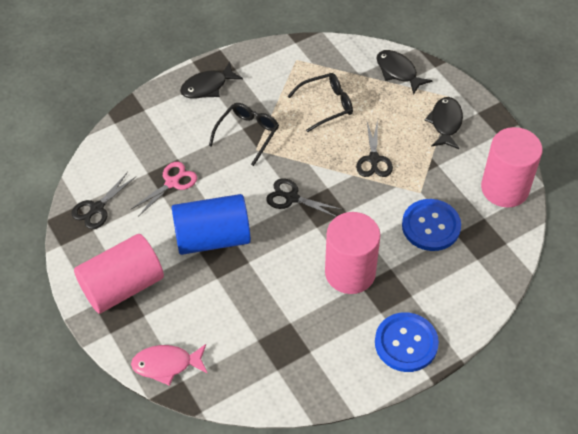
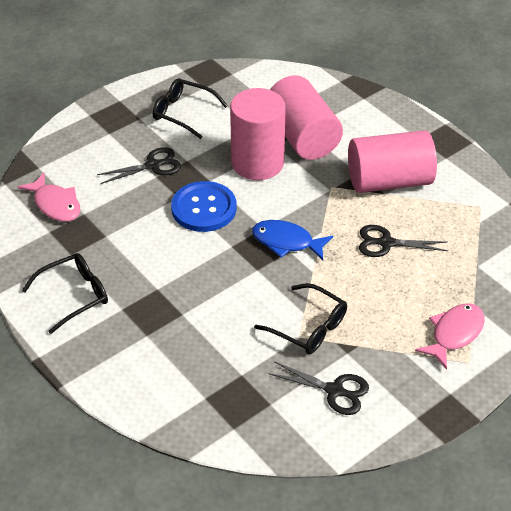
black fish: 3 -> 0
black glasses: 2 -> 3
blue button: 2 -> 1
blue cylinder: 1 -> 0
blue fish: 0 -> 1
pink fish: 1 -> 2
pink scissors: 1 -> 0

